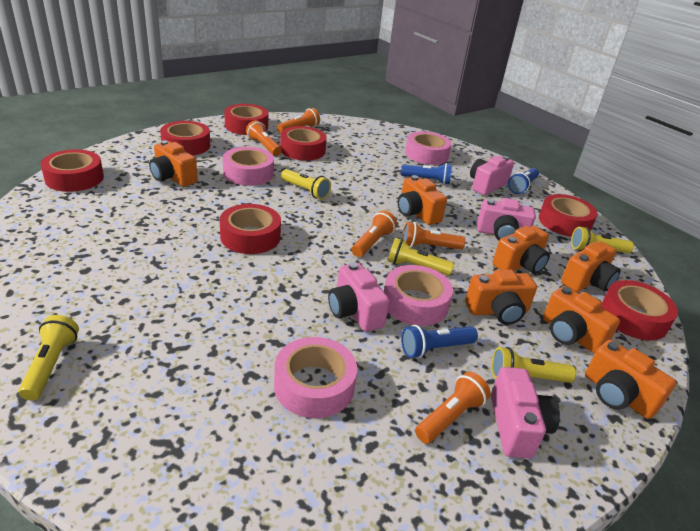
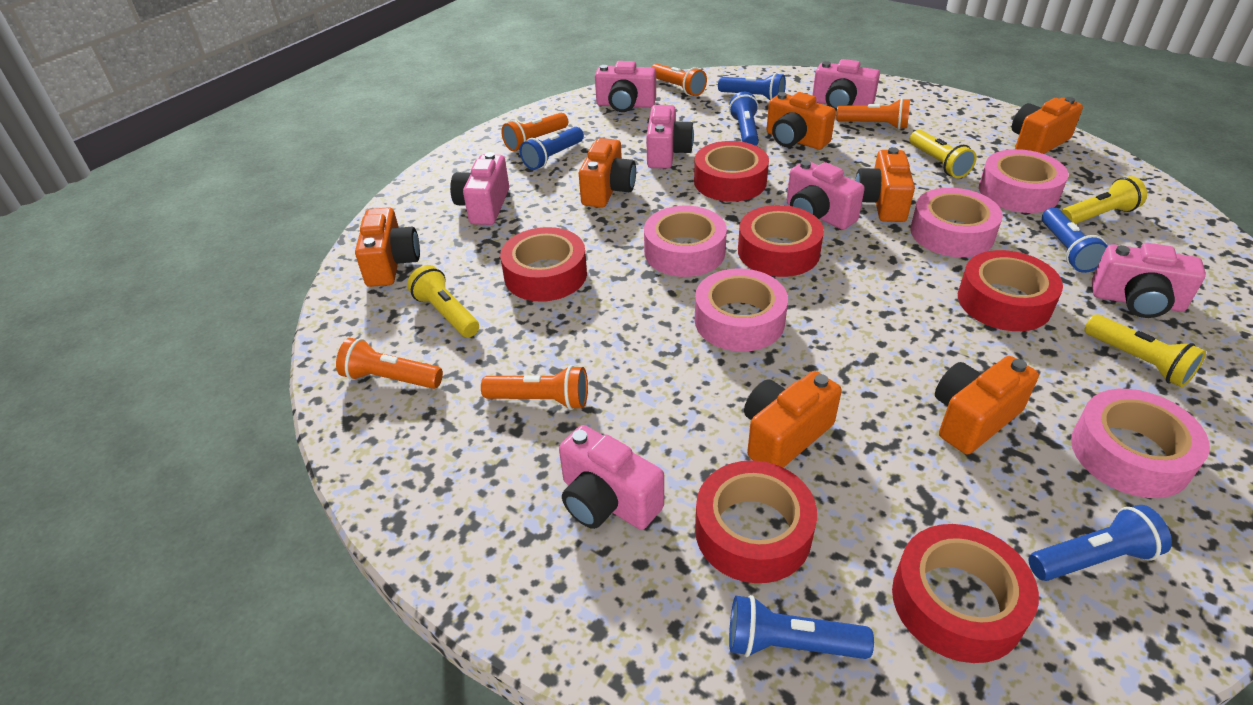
blue flashlight: 3 -> 6
pink camera: 4 -> 7
pink tape: 4 -> 5
red tape: 7 -> 6
yellow flashlight: 5 -> 4

